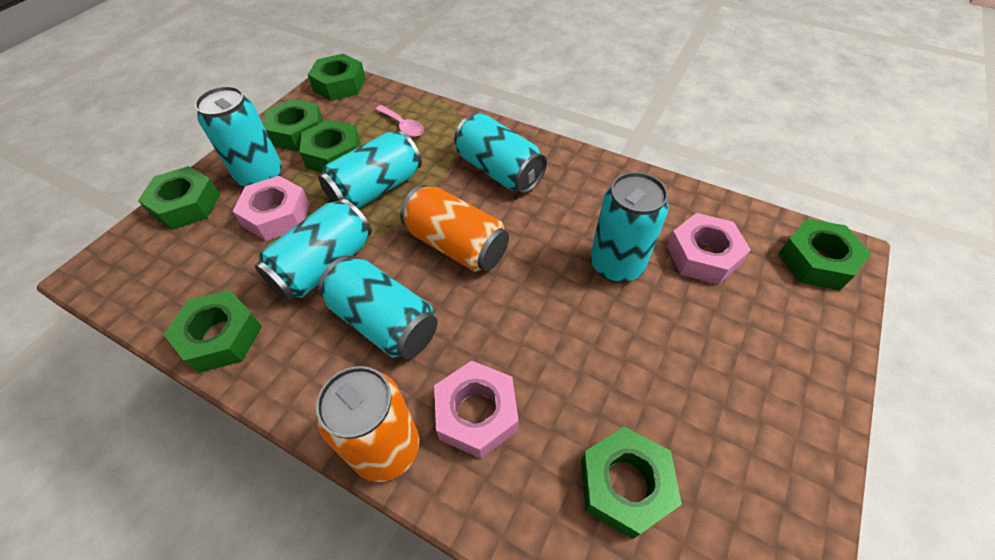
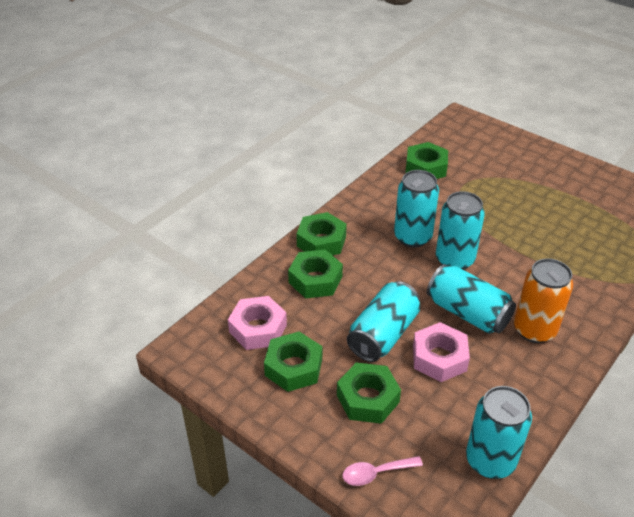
green nut: 7 -> 5
orange can: 2 -> 1
pink nut: 3 -> 2
turquoise can: 6 -> 5

